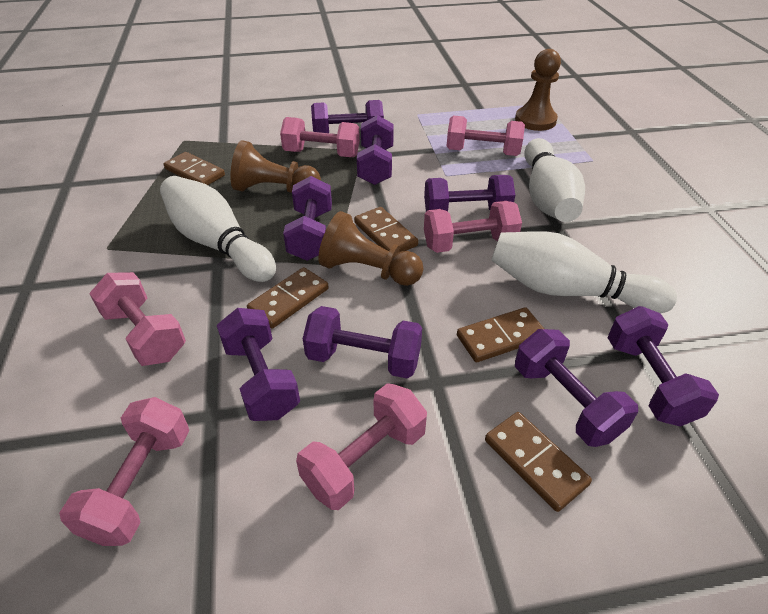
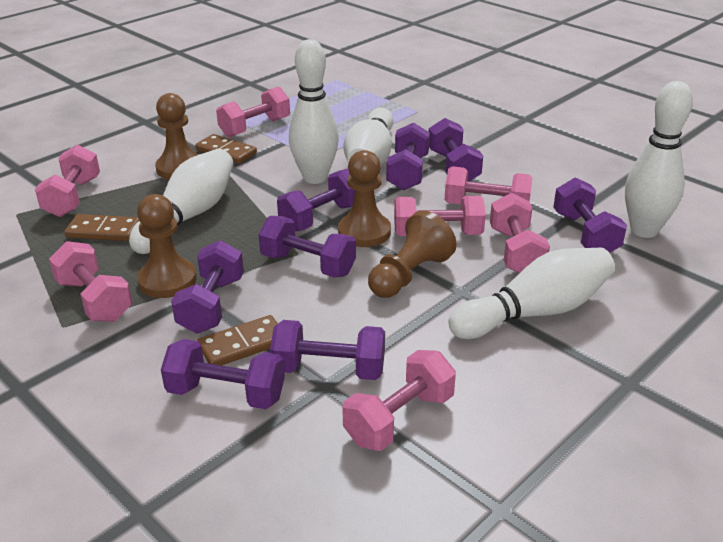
brown domino: 5 -> 3
brown pawn: 3 -> 4
pink dumbbell: 6 -> 7
white bowling pin: 3 -> 5

